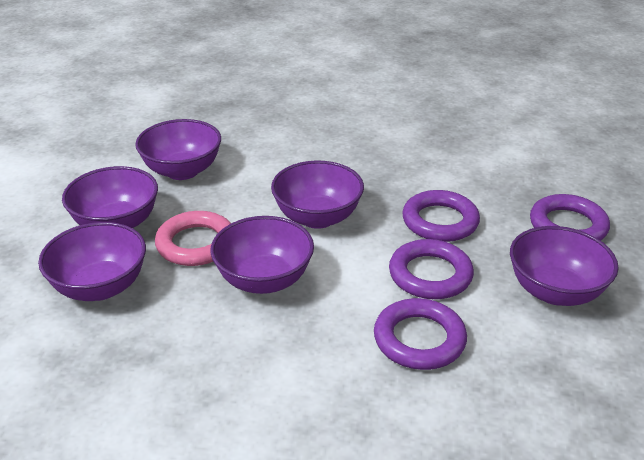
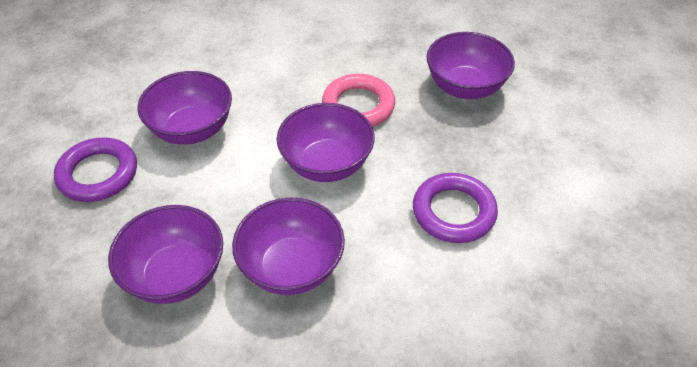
purple bowl: 6 -> 5
purple ring: 4 -> 2

